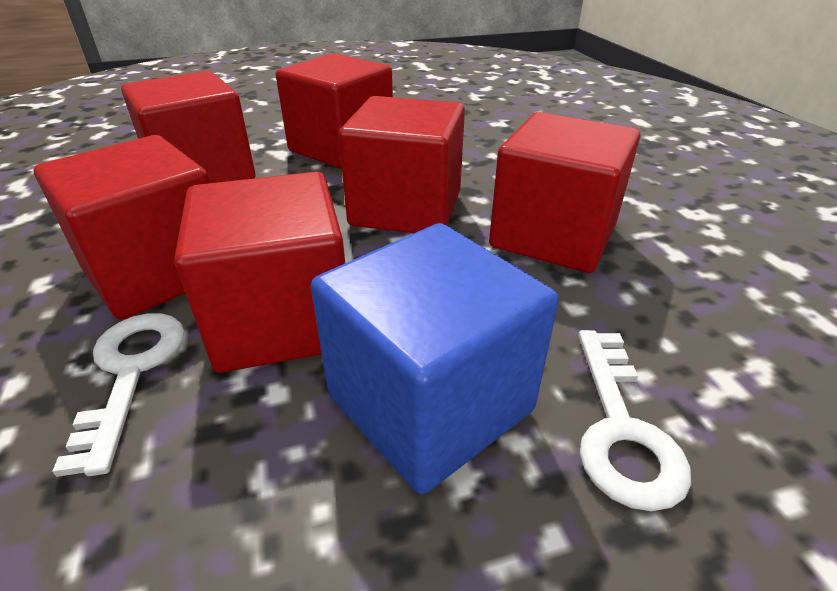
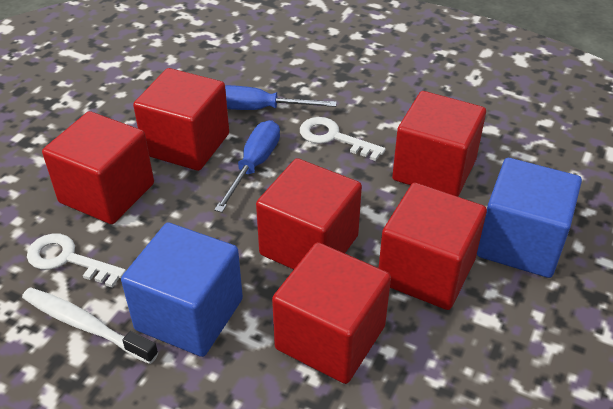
blue cube: 1 -> 2
blue screwdriver: 0 -> 2
white toothbrush: 0 -> 1

